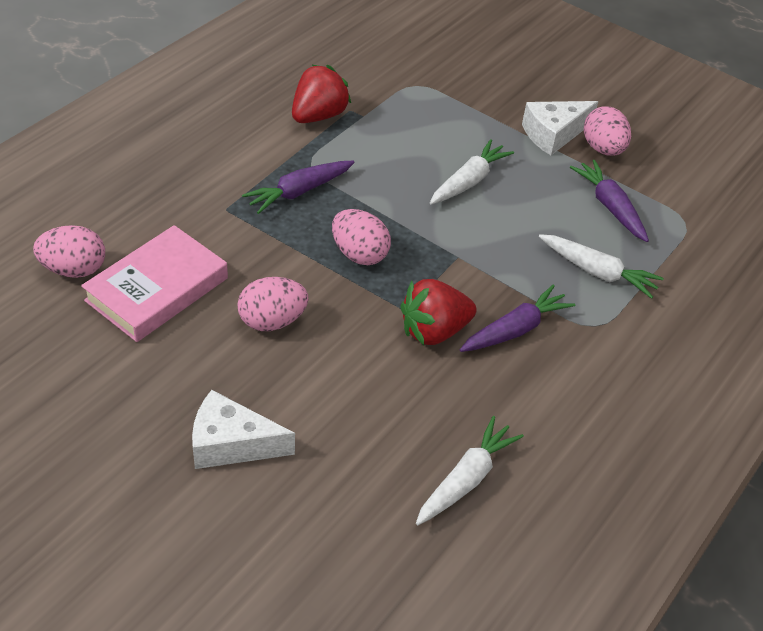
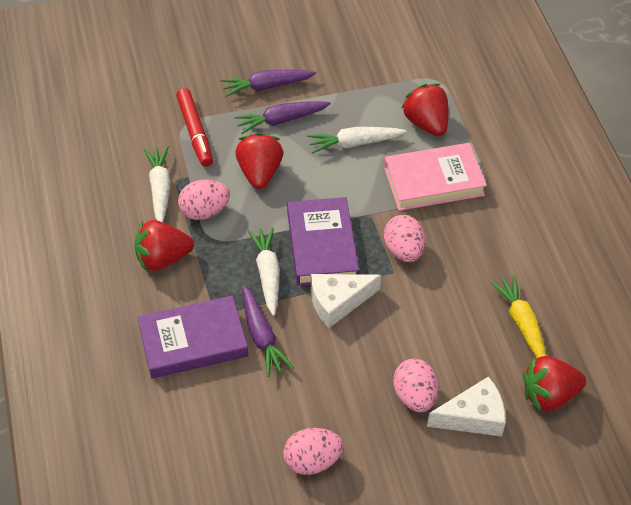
purple book: 0 -> 2
red marker: 0 -> 1
red strawberry: 2 -> 4
yellow carrot: 0 -> 1

